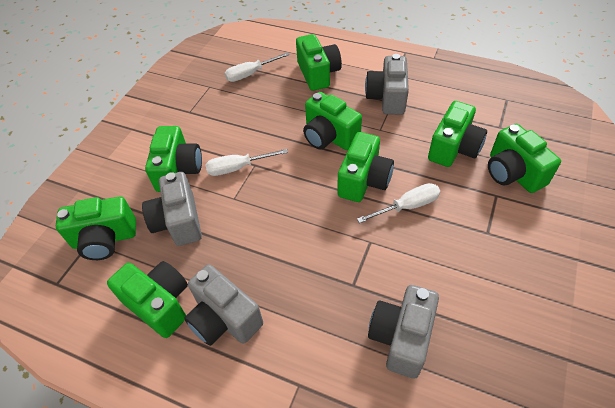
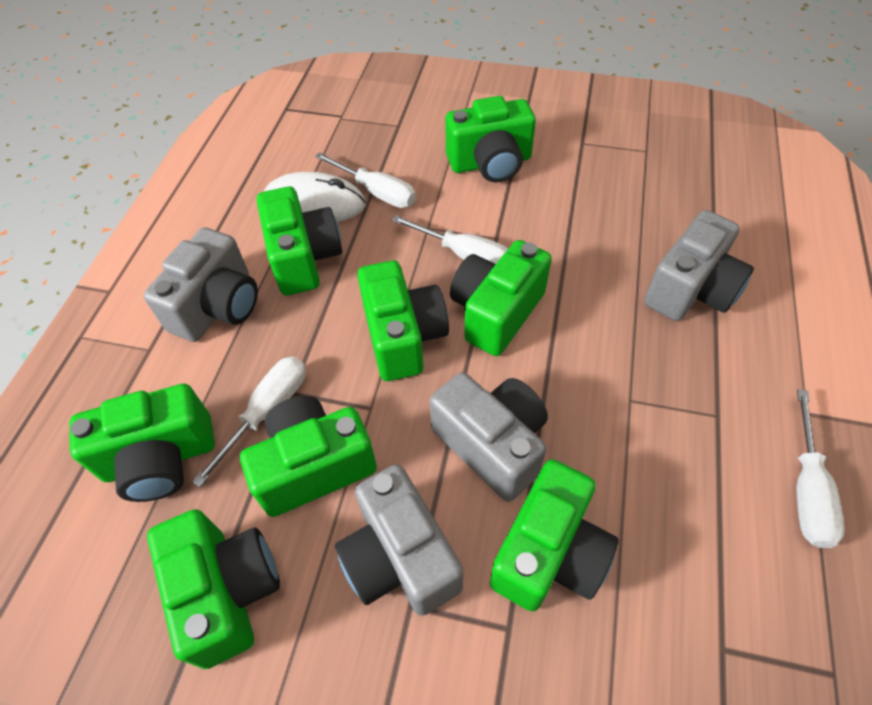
white mouse: 0 -> 1
white screwdriver: 3 -> 4

